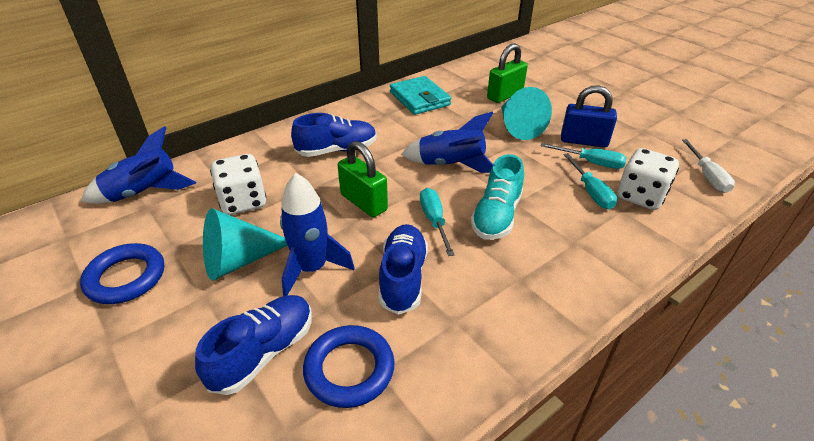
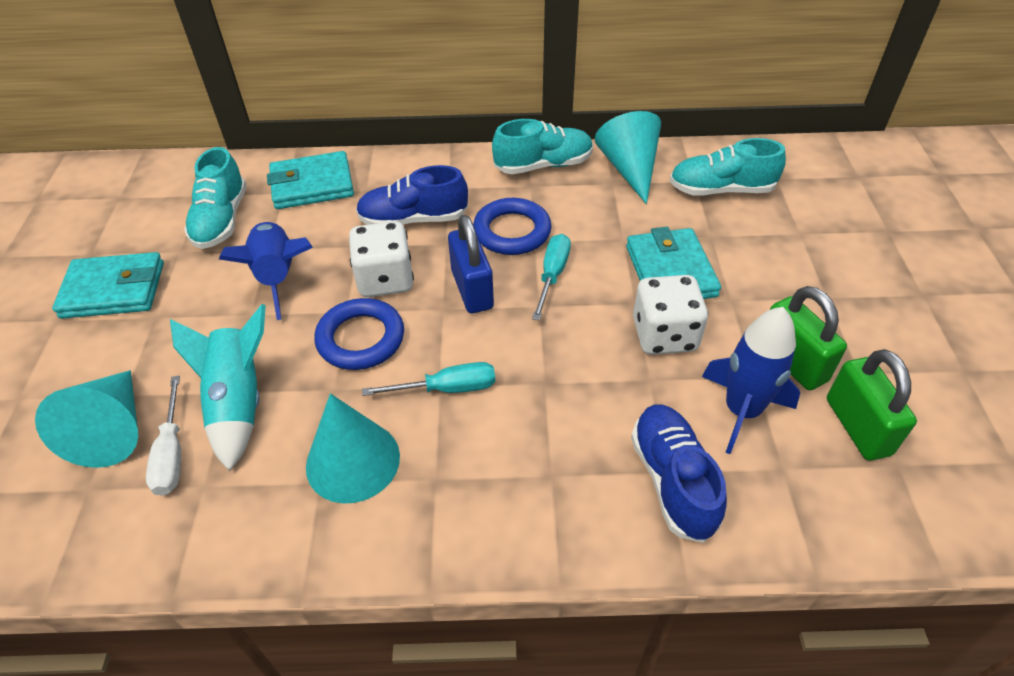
blue rocket: 3 -> 2
blue shoe: 3 -> 2
turquoise cone: 2 -> 3
turquoise rocket: 0 -> 1
turquoise screwdriver: 3 -> 2
turquoise shoe: 1 -> 3
turquoise wallet: 1 -> 3

